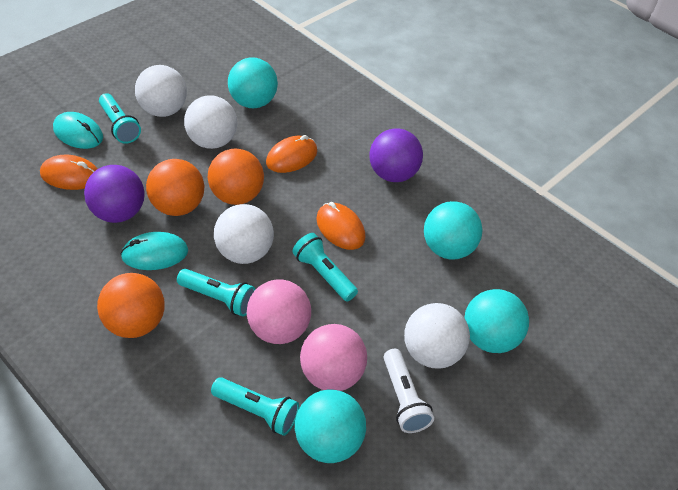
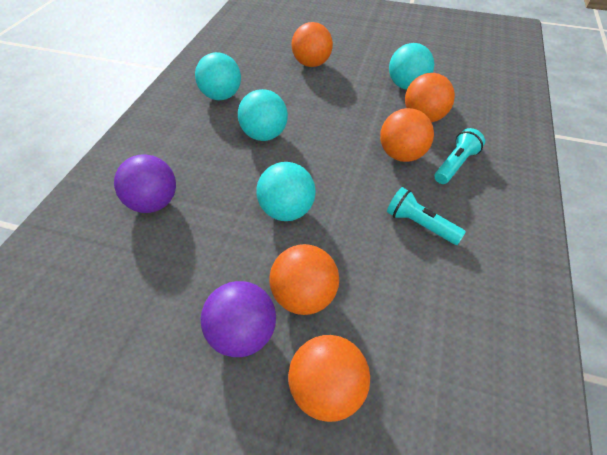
orange ball: 3 -> 5
orange mouse: 3 -> 0
pink ball: 2 -> 0
turquoise flashlight: 4 -> 2
turquoise mouse: 2 -> 0
white ball: 4 -> 0
white flashlight: 1 -> 0

